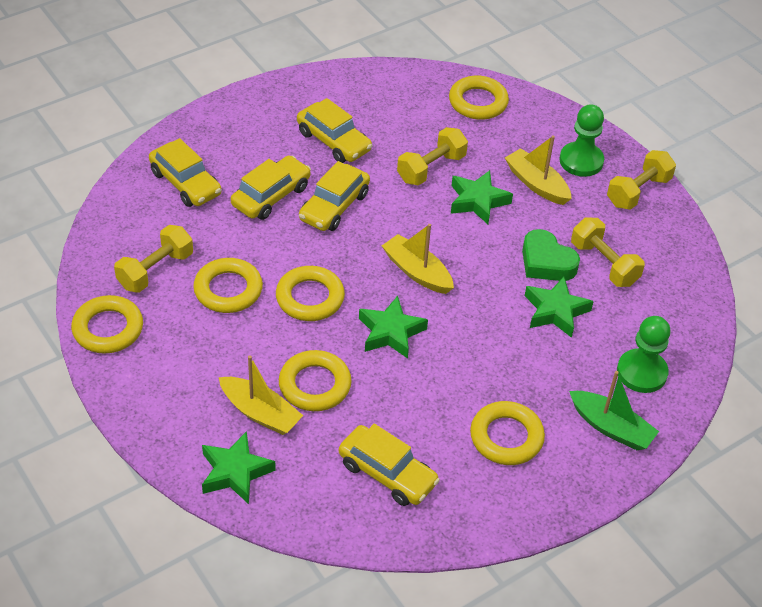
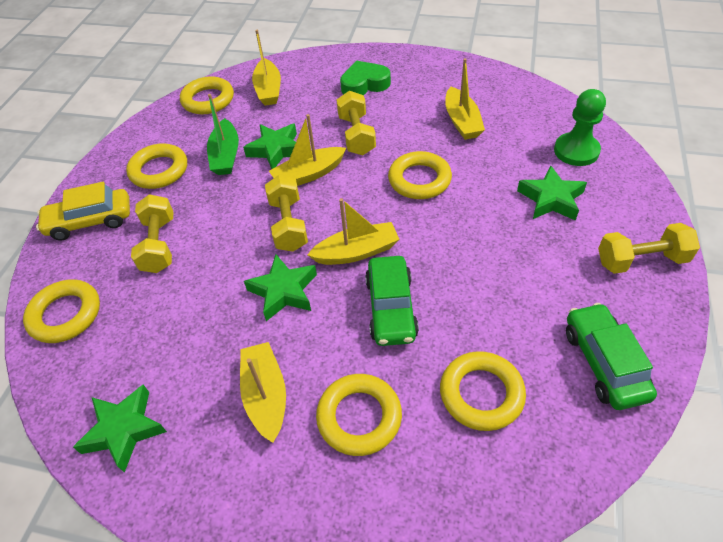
green car: 0 -> 2
green pawn: 2 -> 1
yellow boat: 3 -> 5
yellow car: 5 -> 1

